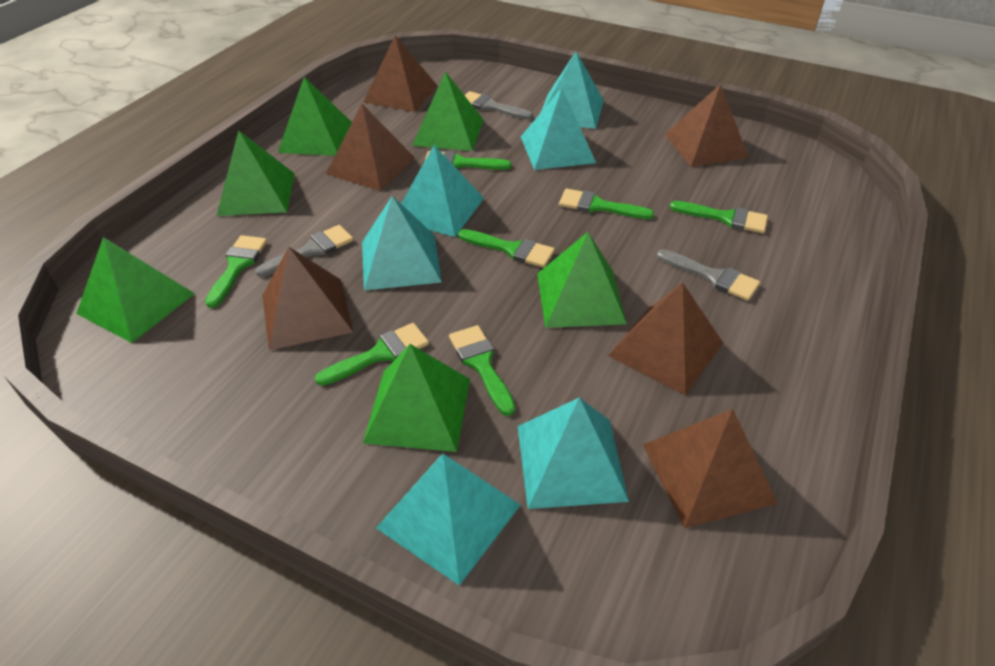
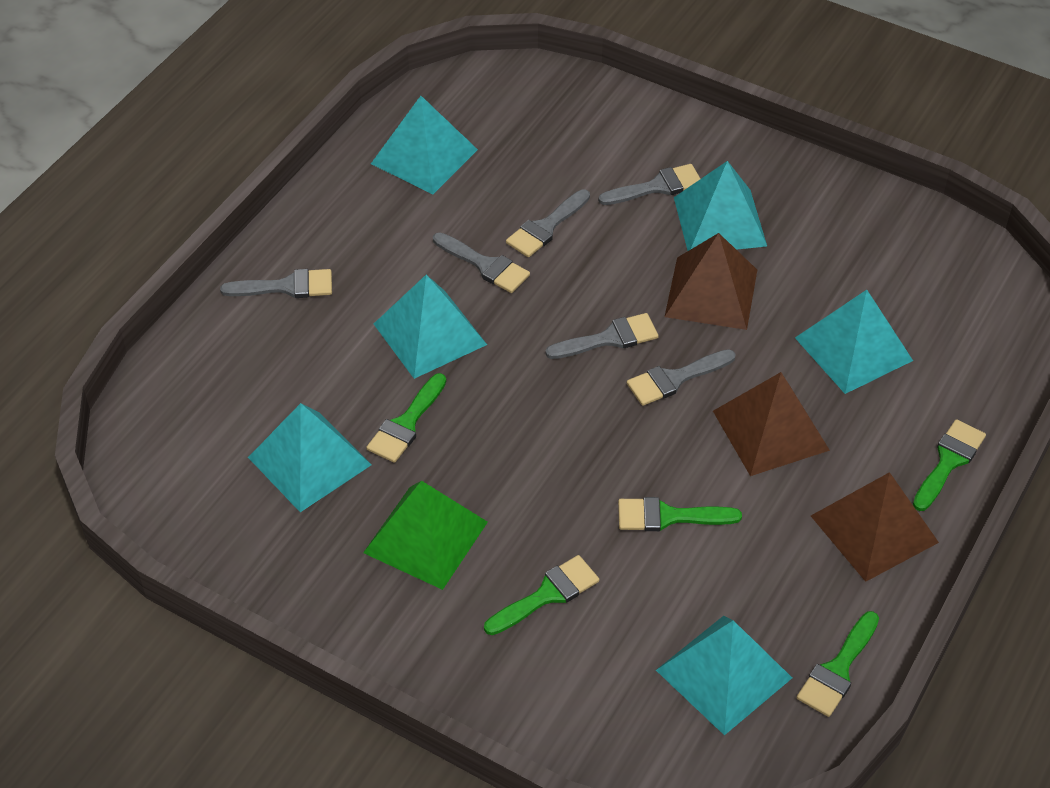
brown pyramid: 6 -> 3
green brush: 7 -> 5
green pyramid: 6 -> 1
grey brush: 3 -> 6

